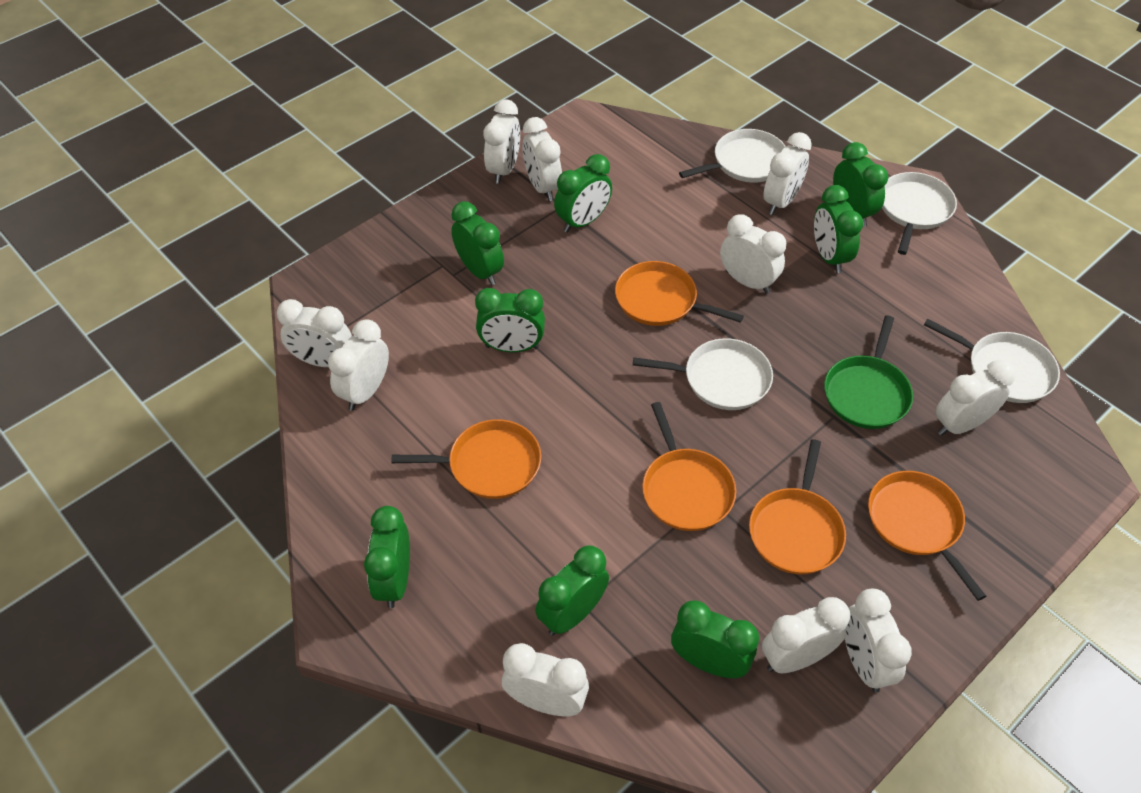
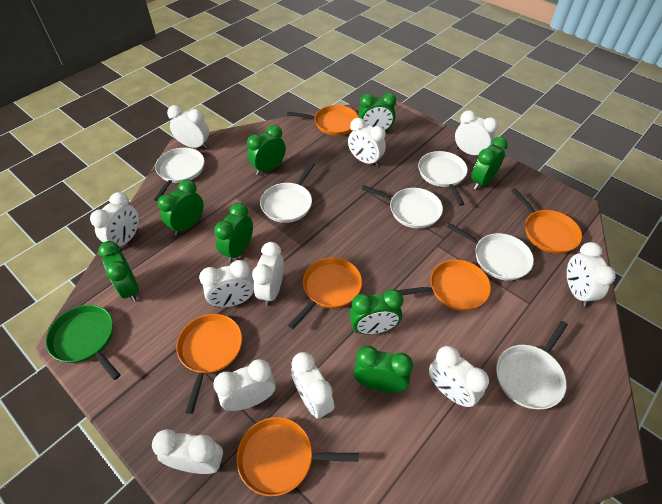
orange pan: 5 -> 6
white clock: 10 -> 11
white pan: 4 -> 6

